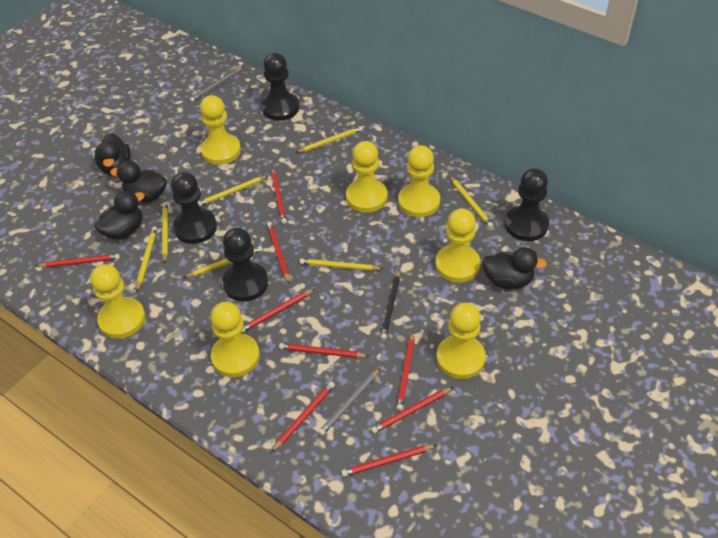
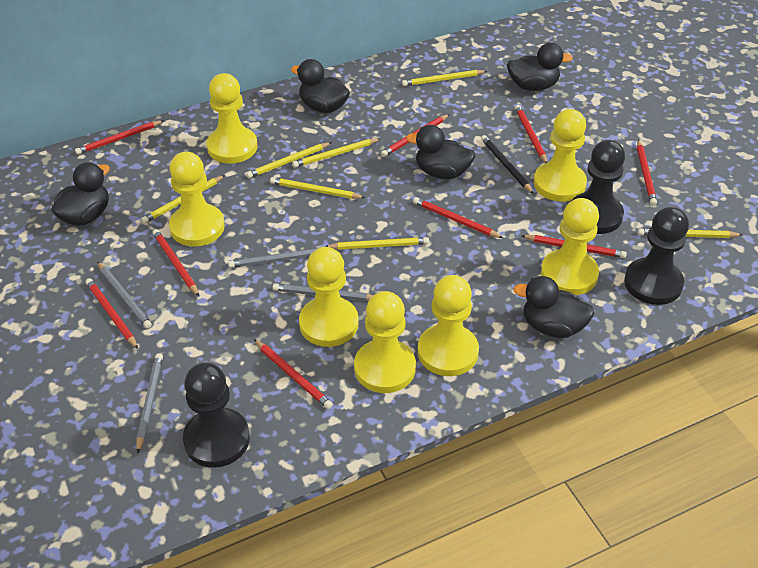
black duck: 4 -> 5
black pawn: 4 -> 3
grey pencil: 2 -> 4

